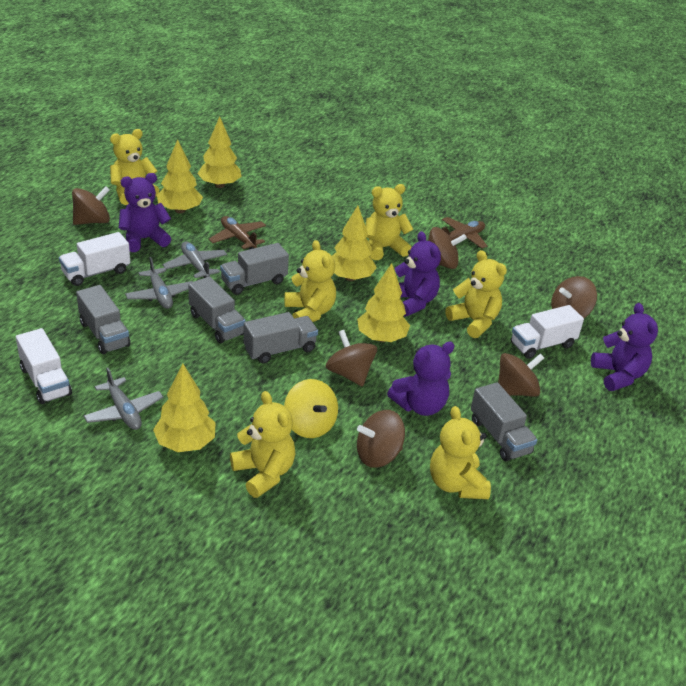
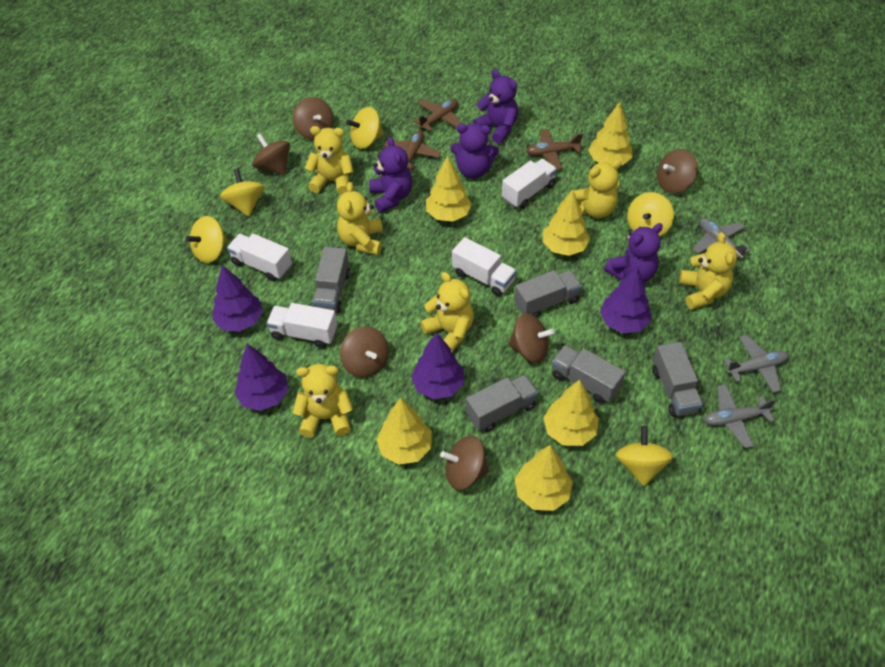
brown plane: 2 -> 3
purple tree: 0 -> 4
white truck: 3 -> 4
yellow spinning top: 1 -> 5
yellow tree: 5 -> 6

